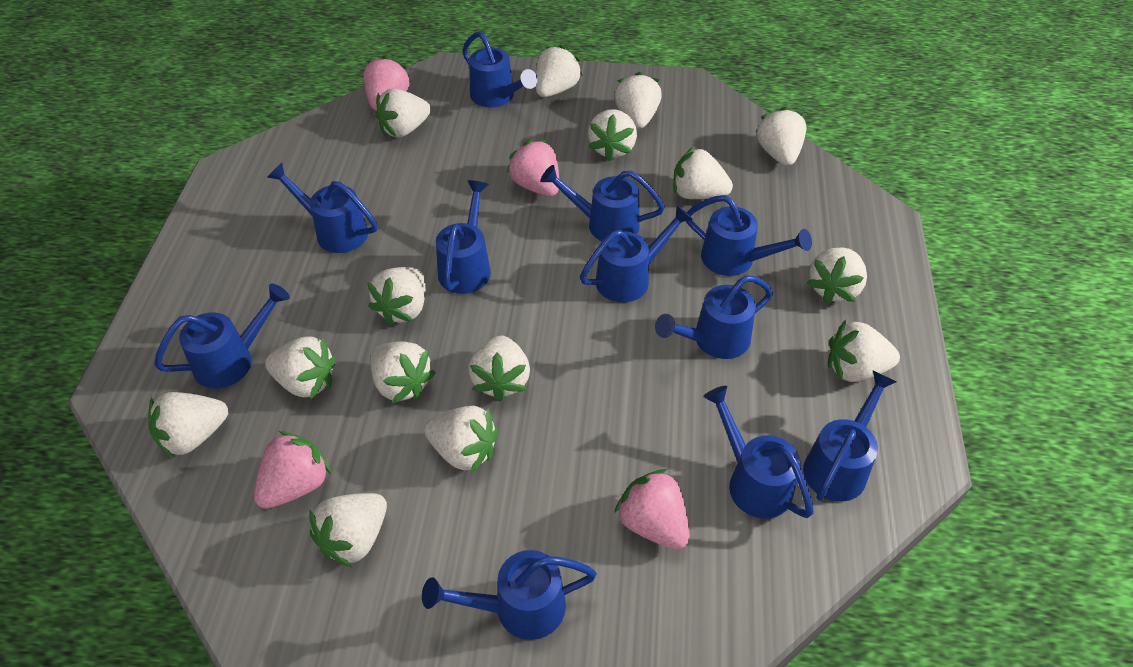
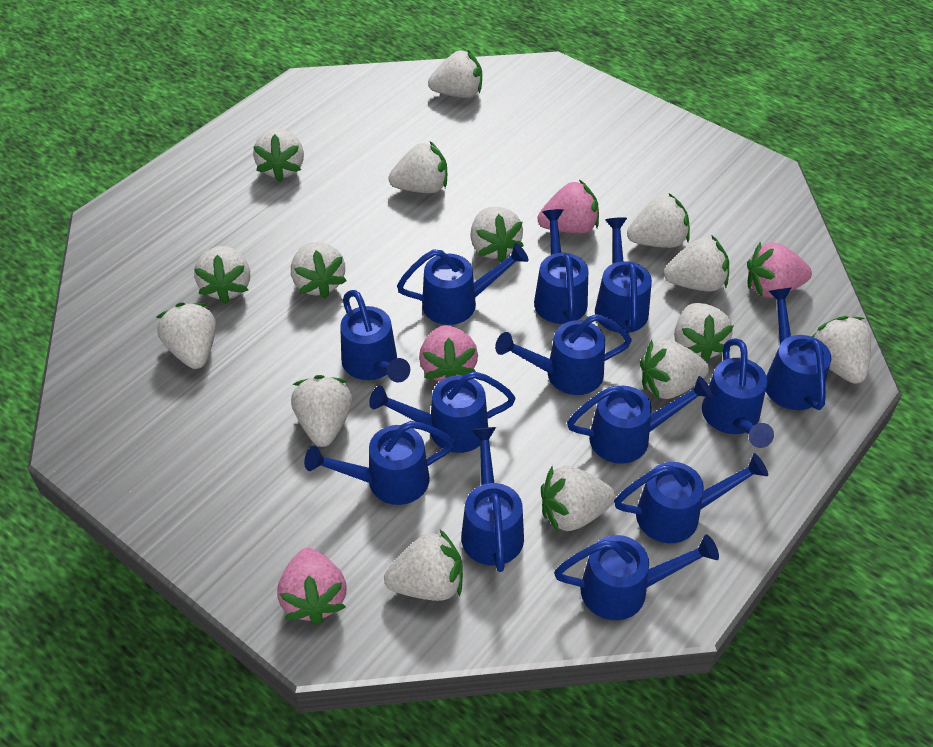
blue watering can: 11 -> 13

